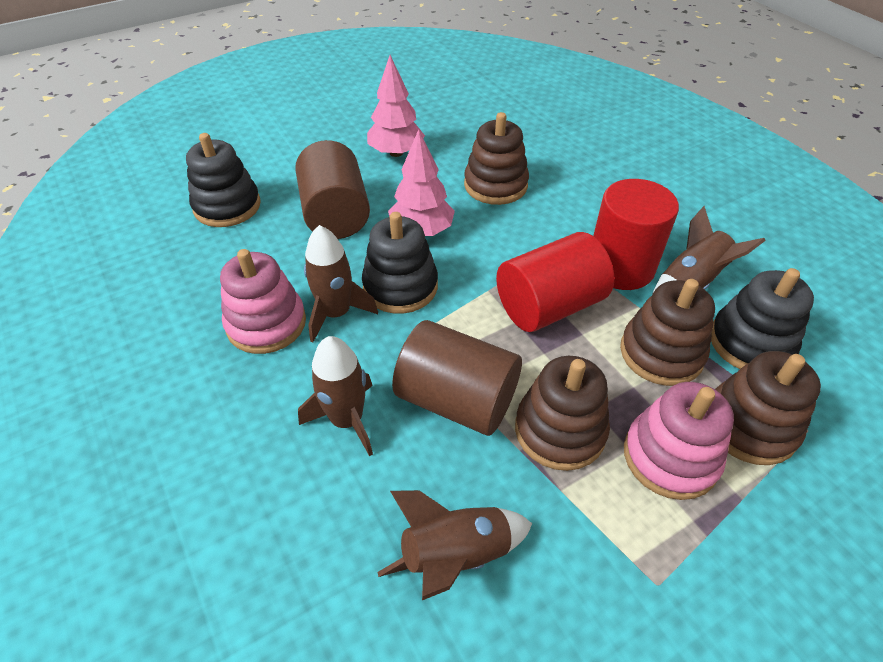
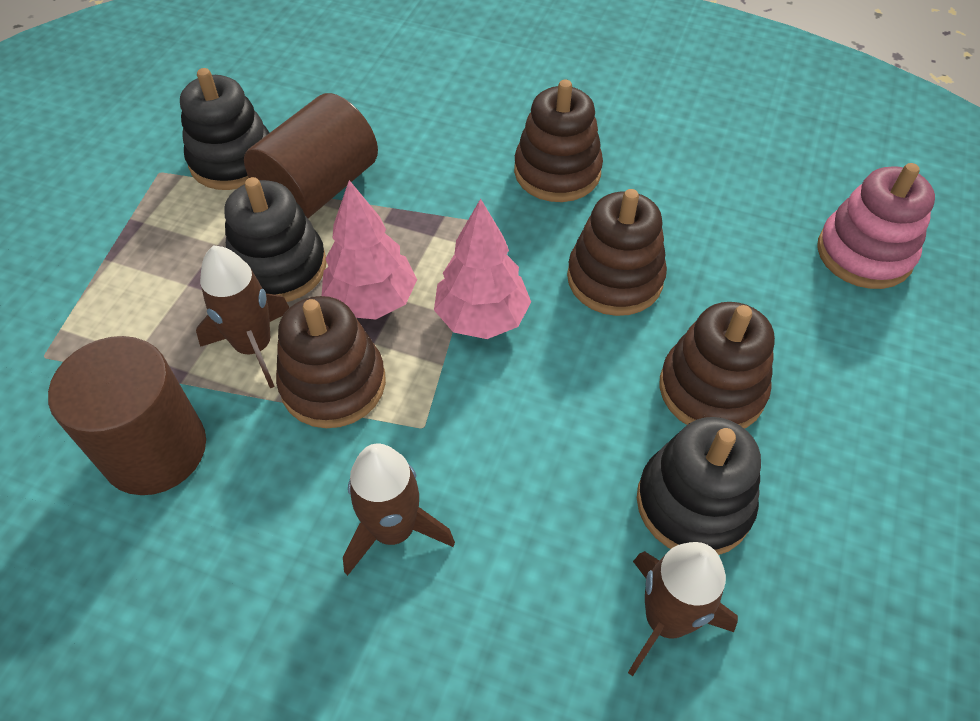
brown rocket: 4 -> 3
pink stacking toy: 2 -> 1
red cylinder: 2 -> 0

